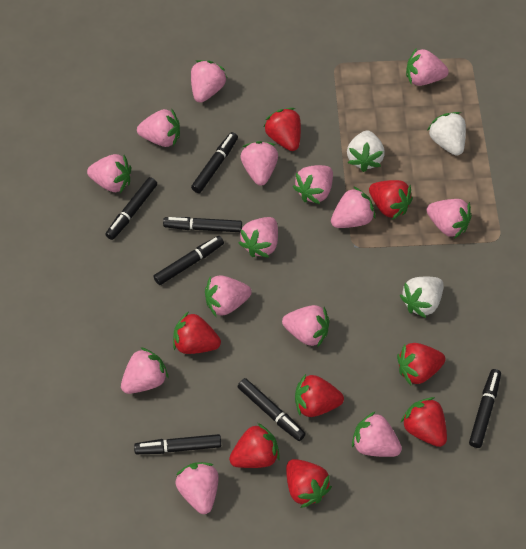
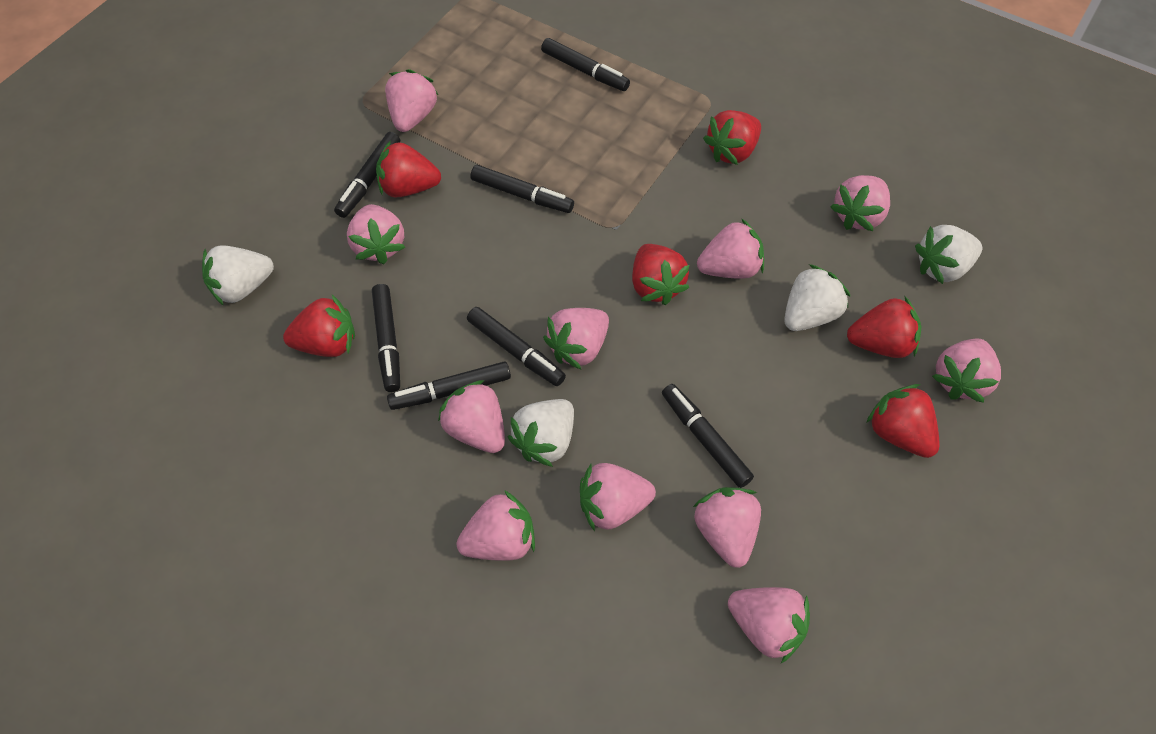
pink strawberry: 14 -> 11
red strawberry: 8 -> 6
white strawberry: 3 -> 4

